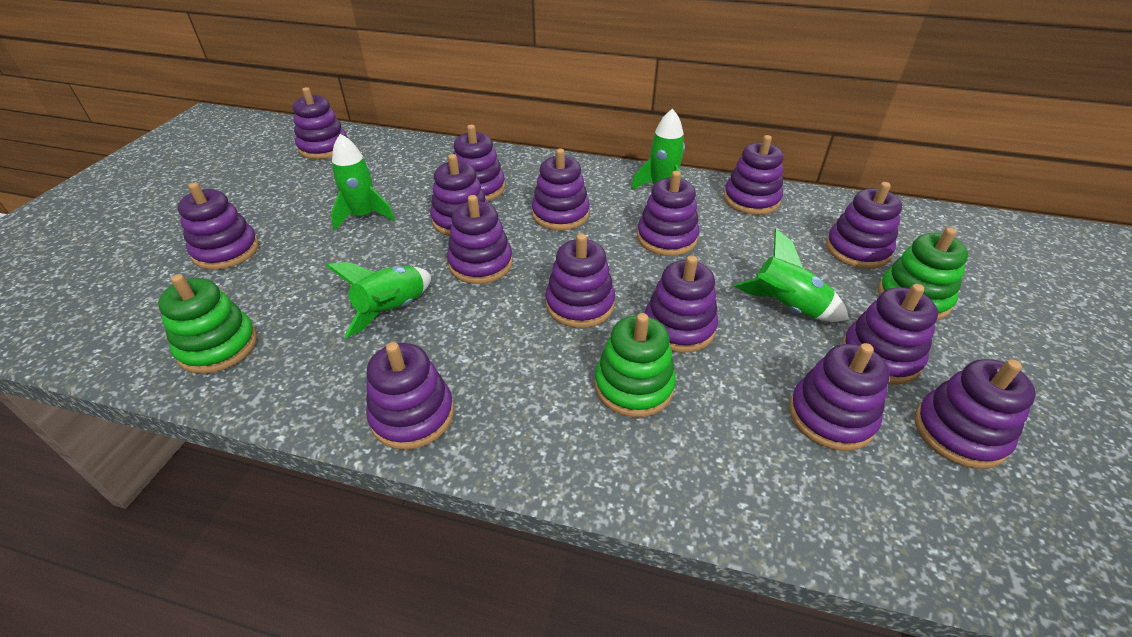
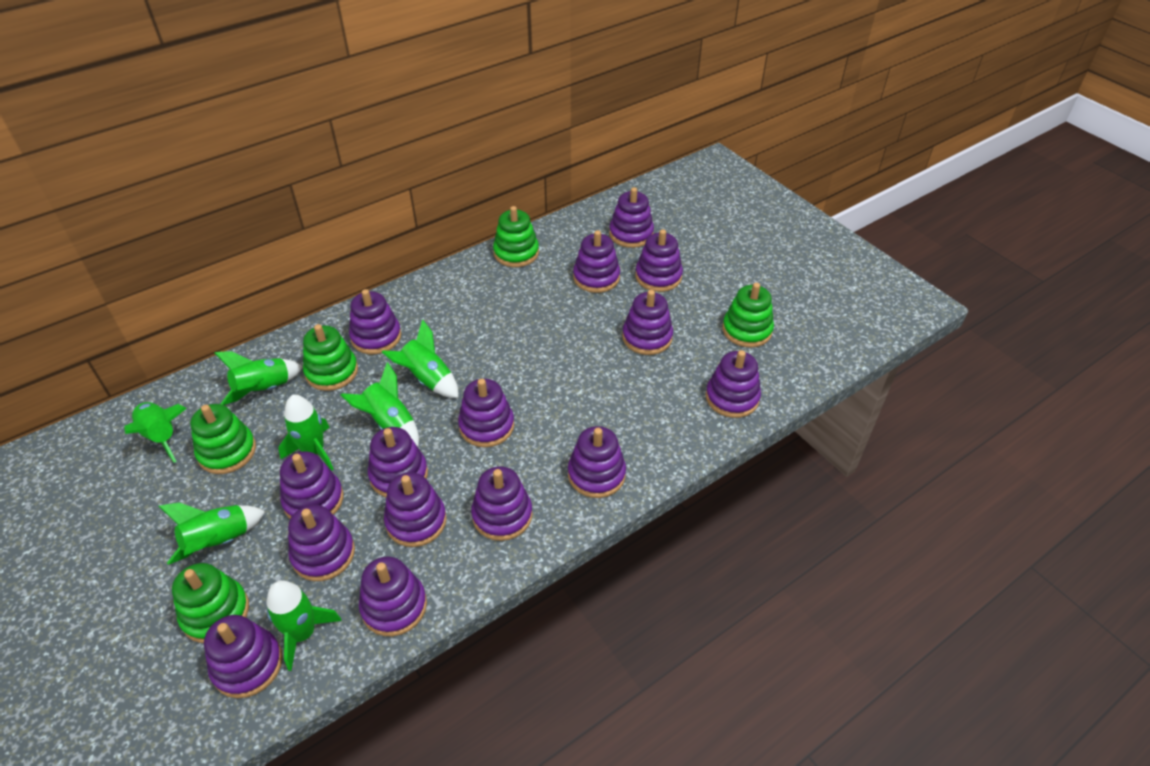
green rocket: 4 -> 7
green stacking toy: 3 -> 5

